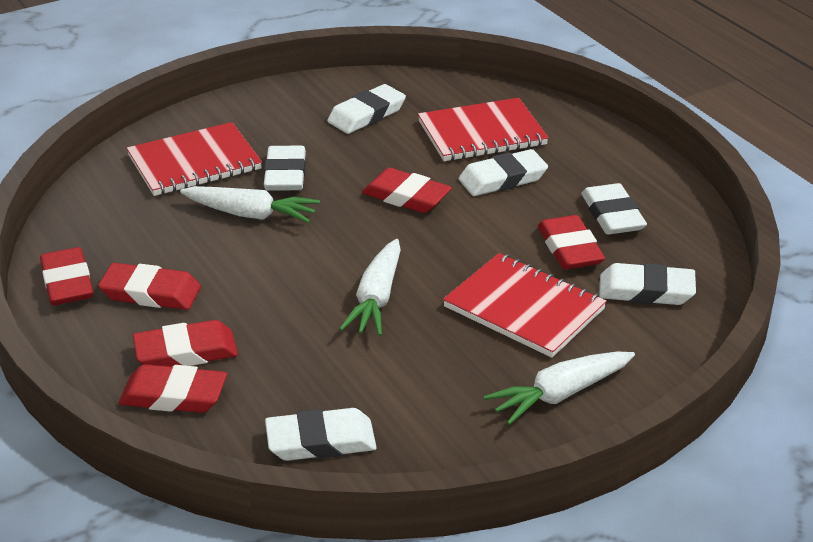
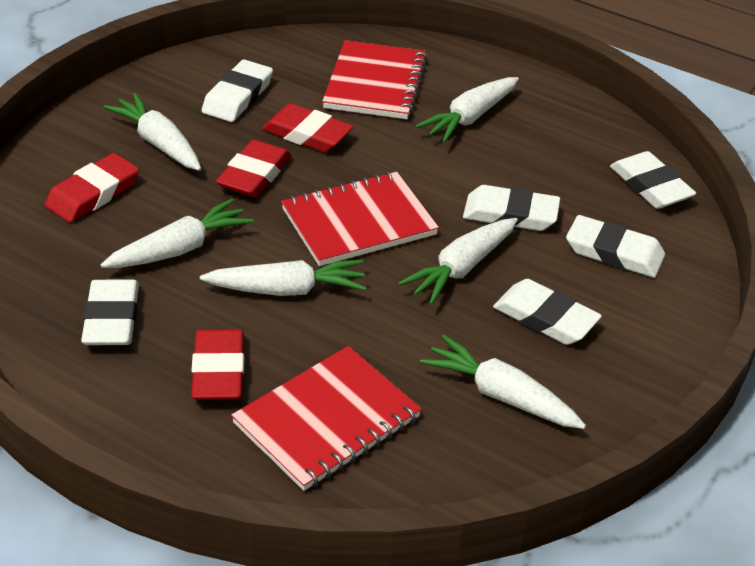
red eraser: 6 -> 4
white carrot: 3 -> 6

